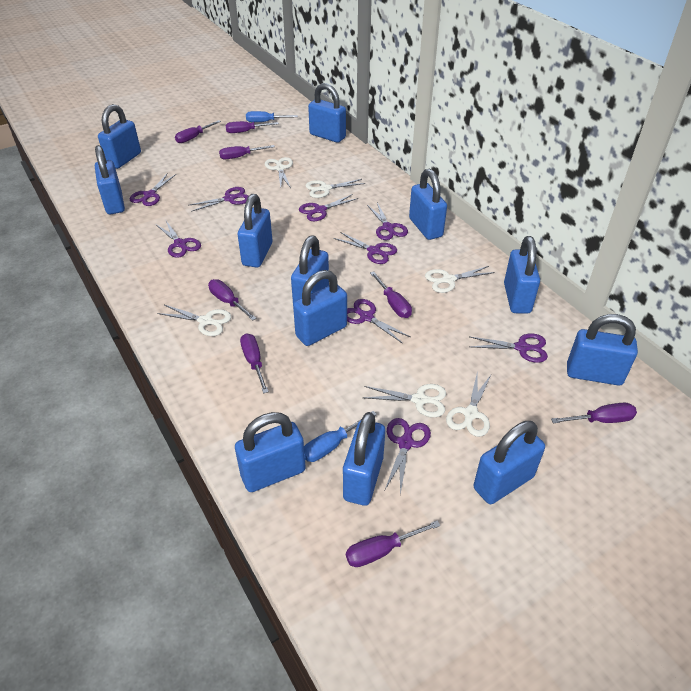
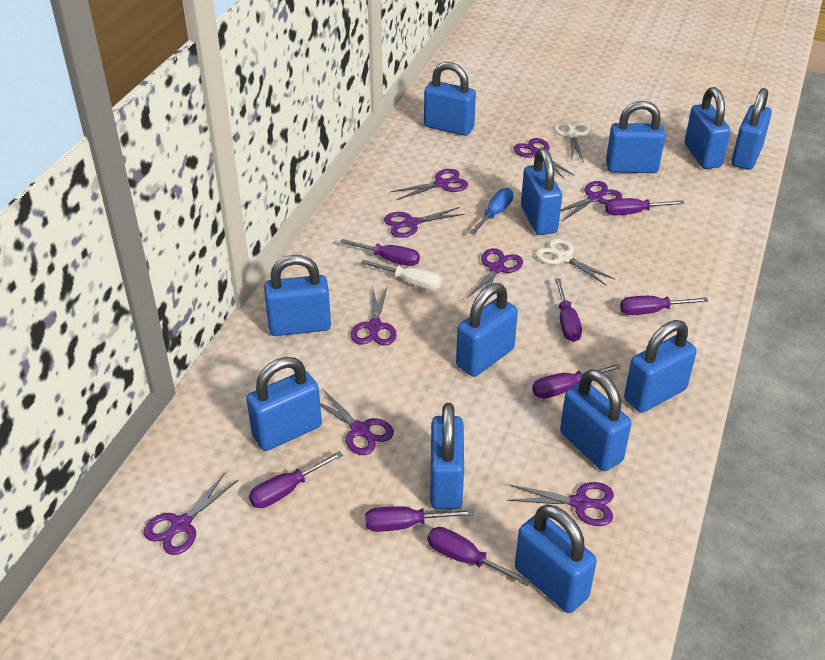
blue screwdriver: 2 -> 1
white scissors: 6 -> 2
white screwdriver: 0 -> 1

